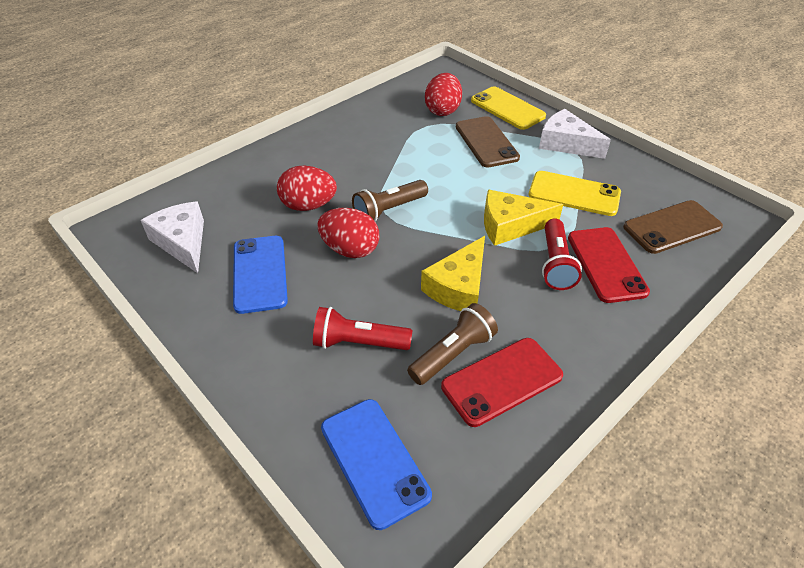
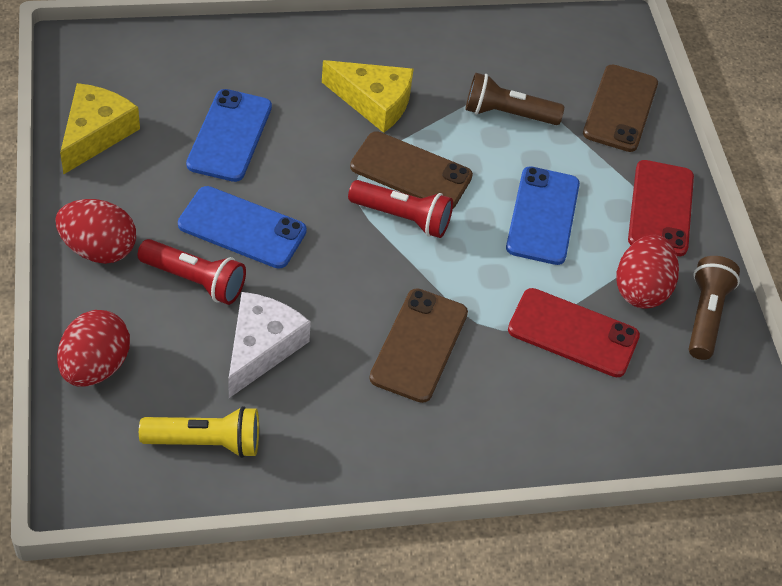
blue phone: 2 -> 3
brown phone: 2 -> 3
white cheese: 2 -> 1
yellow flashlight: 0 -> 1
yellow phone: 2 -> 0

